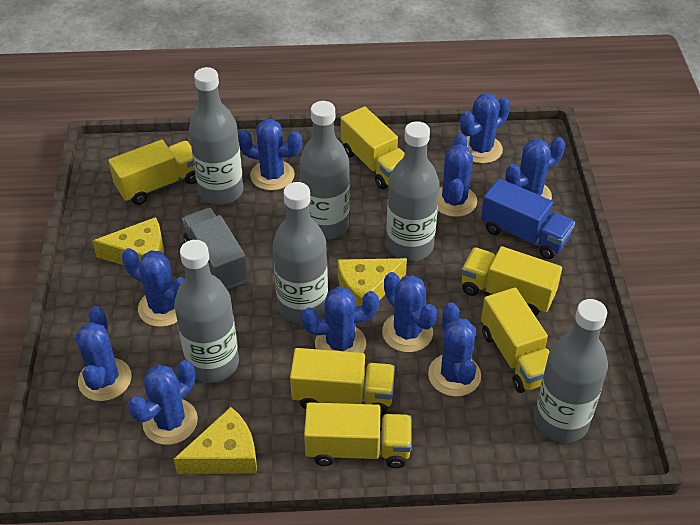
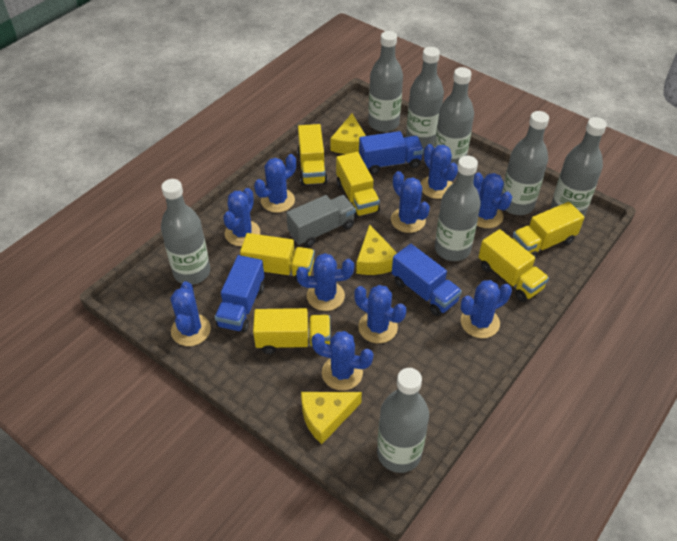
blue truck: 1 -> 3
grey bottle: 6 -> 8

